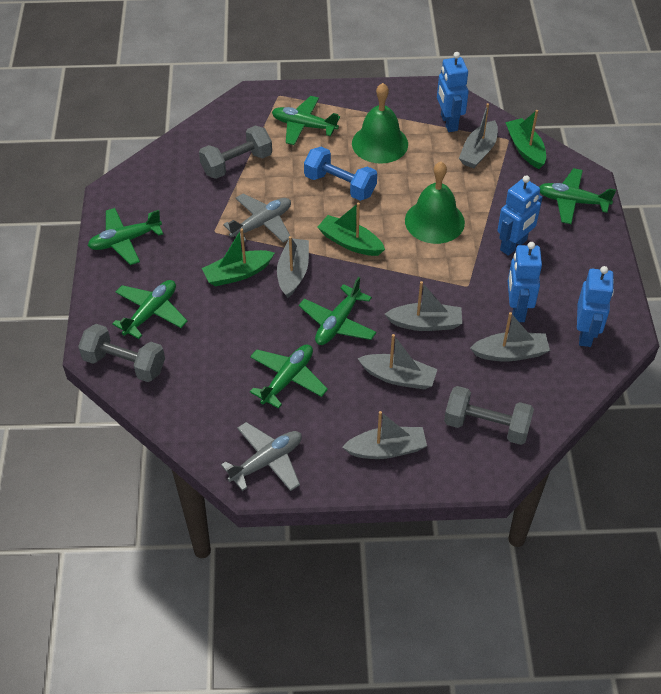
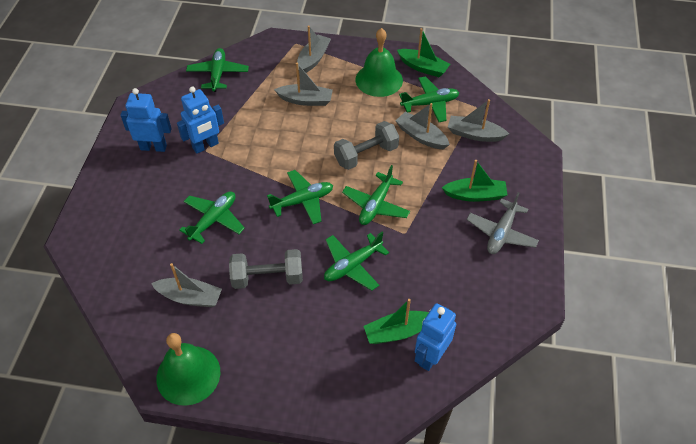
blue dumbbell: 1 -> 0
blue robot: 4 -> 3
grey boat: 6 -> 5
grey dumbbell: 3 -> 2
grey plane: 2 -> 1

